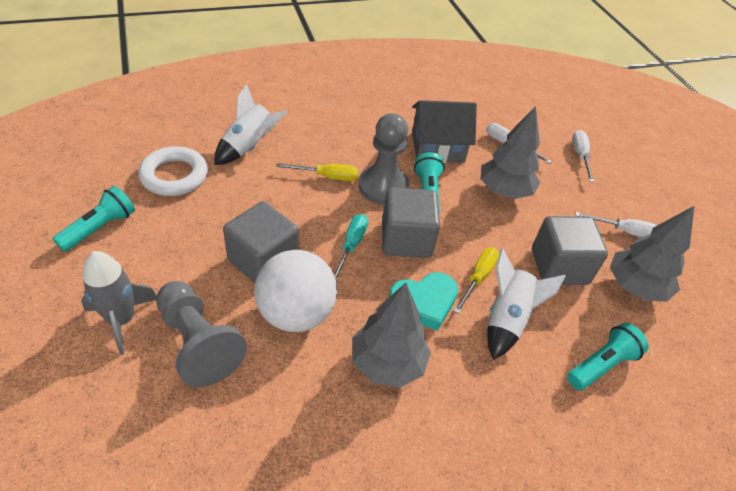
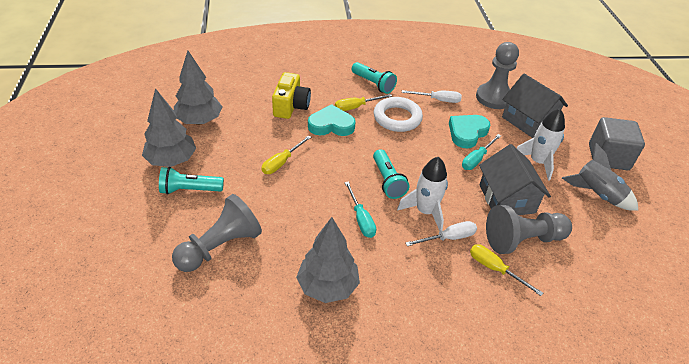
grey cube: 3 -> 1
grey house: 1 -> 2
grey pawn: 2 -> 3
turquoise heart: 1 -> 2
turquoise screwdriver: 1 -> 2
white ball: 1 -> 0
white screwdriver: 3 -> 2
yellow camera: 0 -> 1
yellow screwdriver: 2 -> 3

